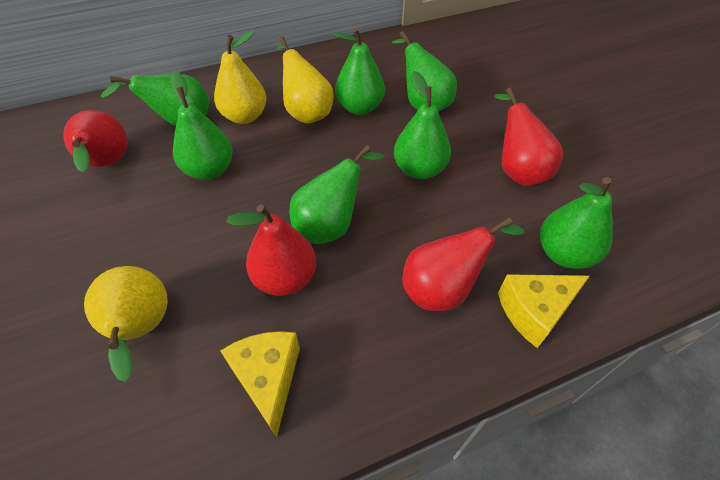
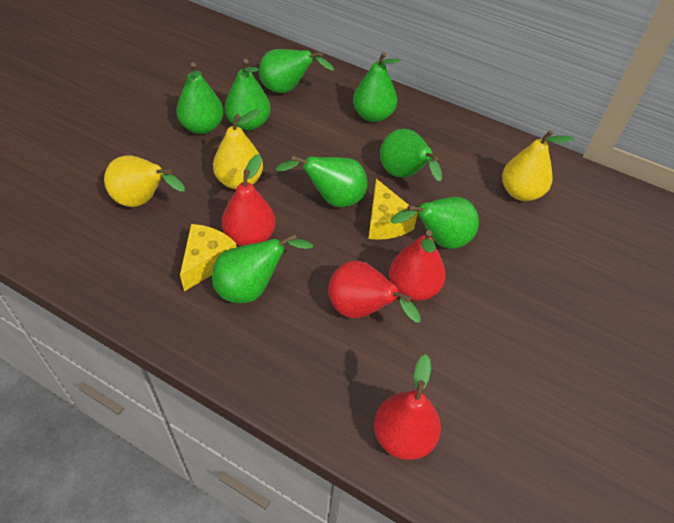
green pear: 7 -> 8

